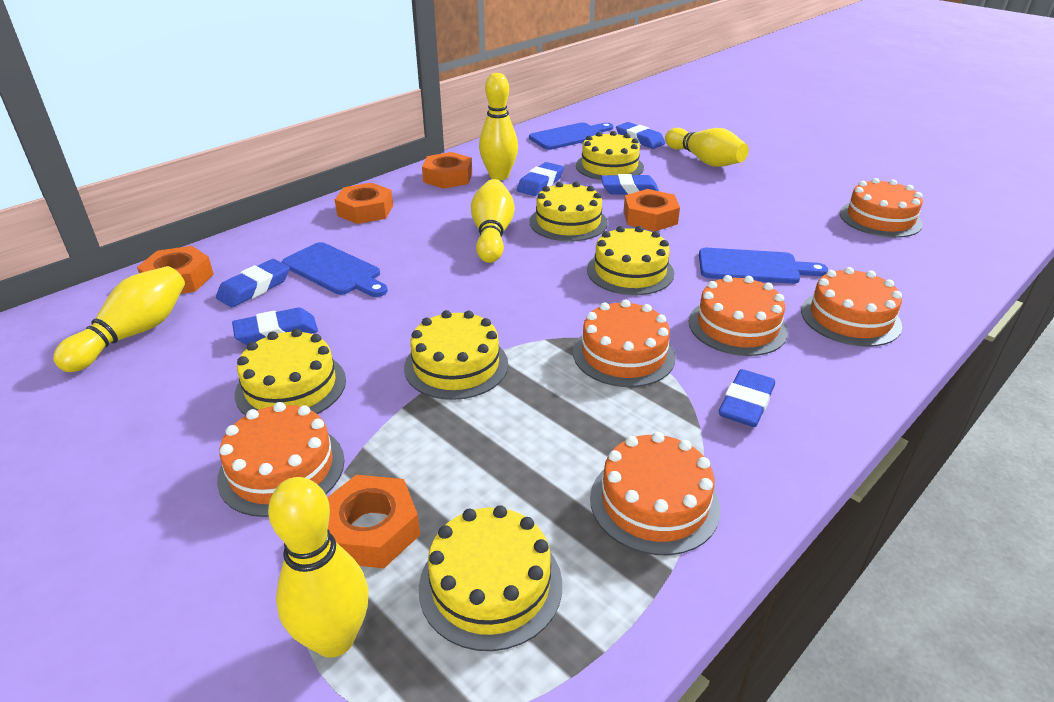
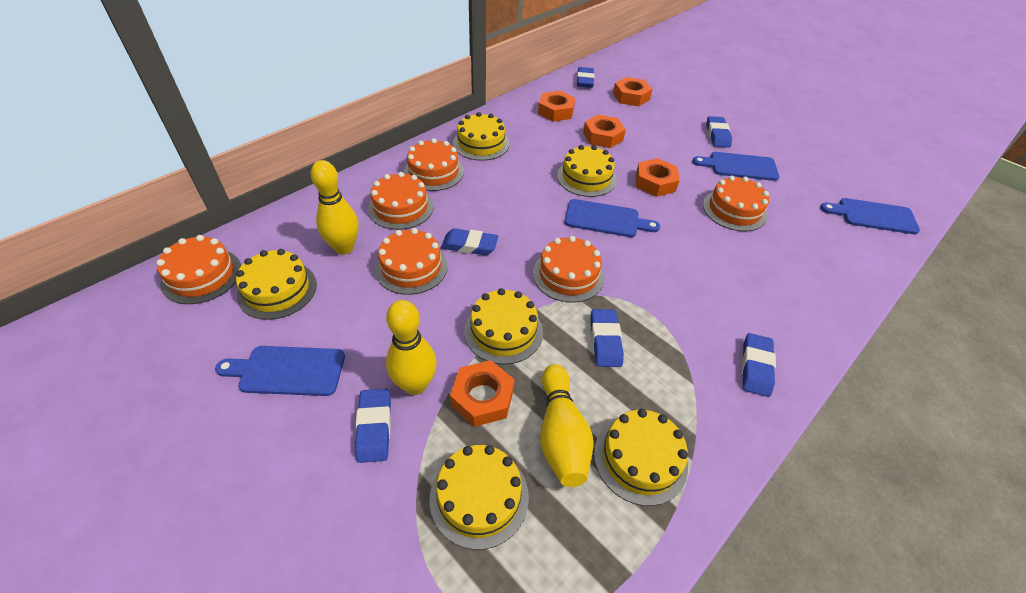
blue cutting board: 3 -> 4
yellow bowling pin: 5 -> 3

